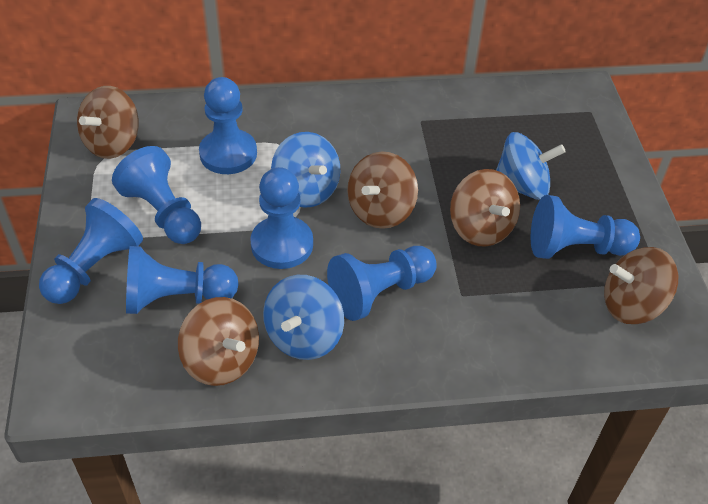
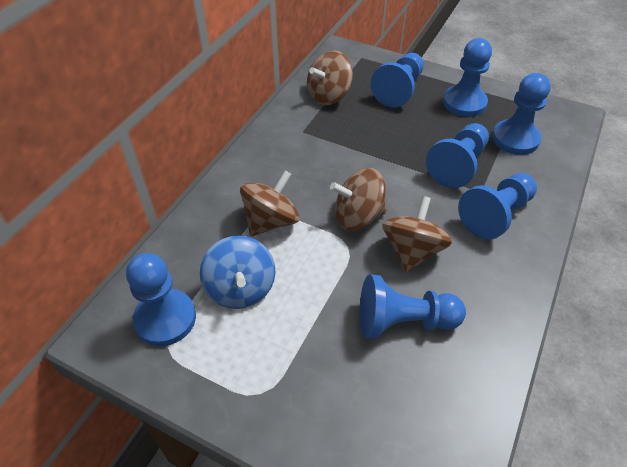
blue spinning top: 3 -> 1
brown spinning top: 5 -> 4

